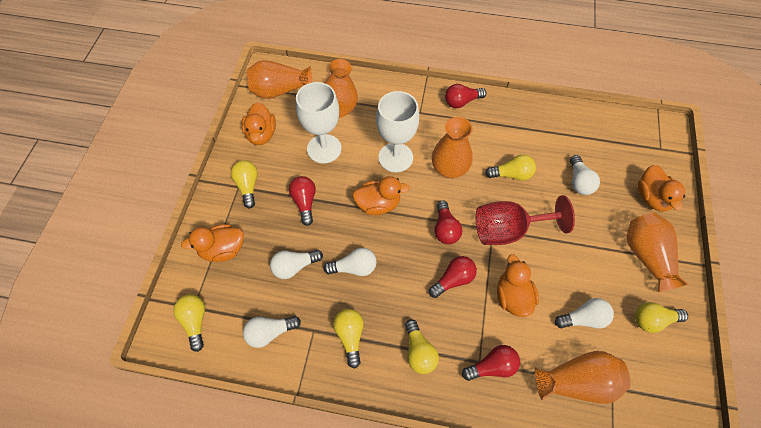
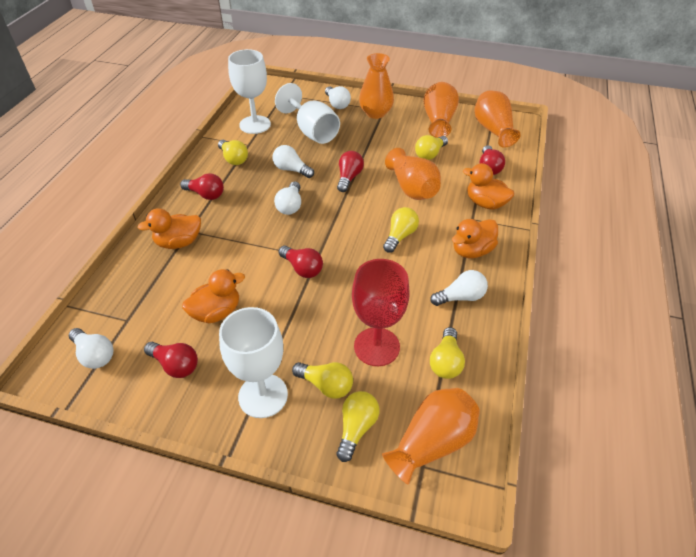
orange duck: 5 -> 4
white goblet: 2 -> 3

